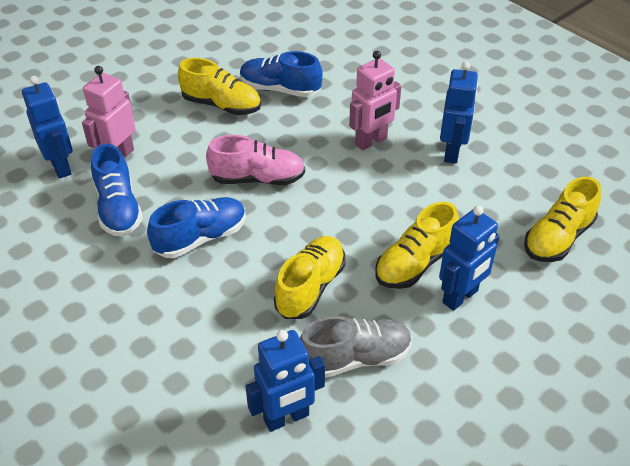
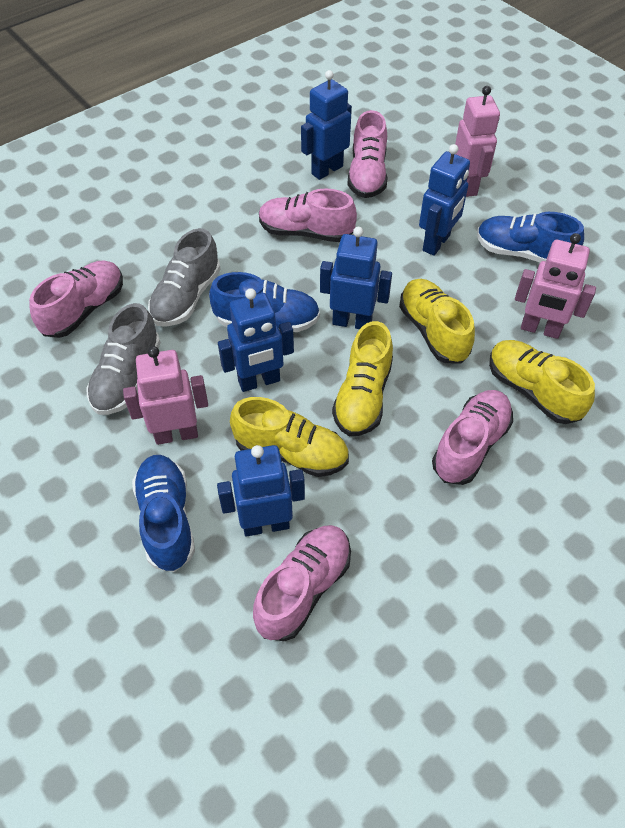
blue robot: 4 -> 5
grey shoe: 1 -> 2
pink robot: 2 -> 3
pink shoe: 1 -> 5

